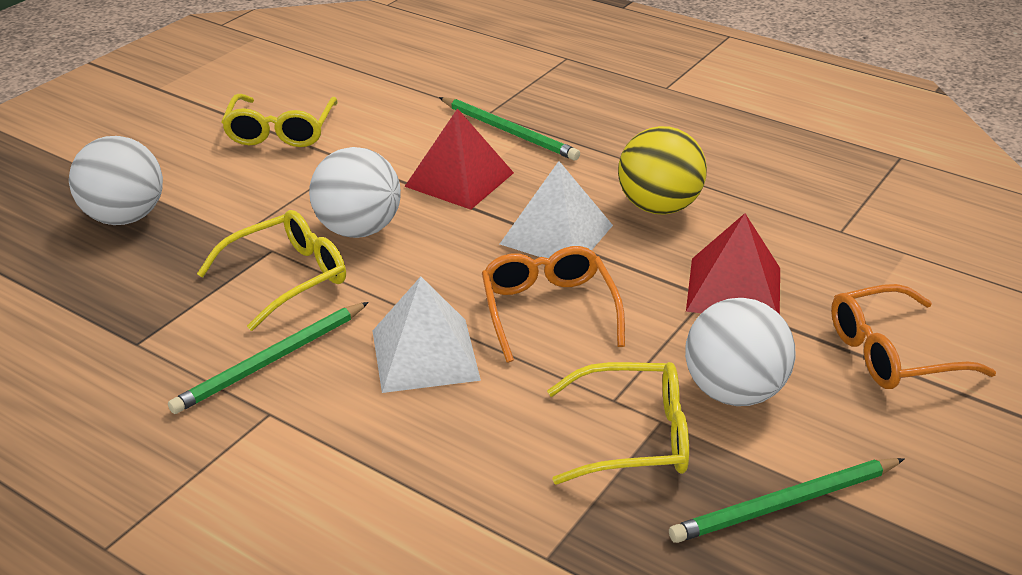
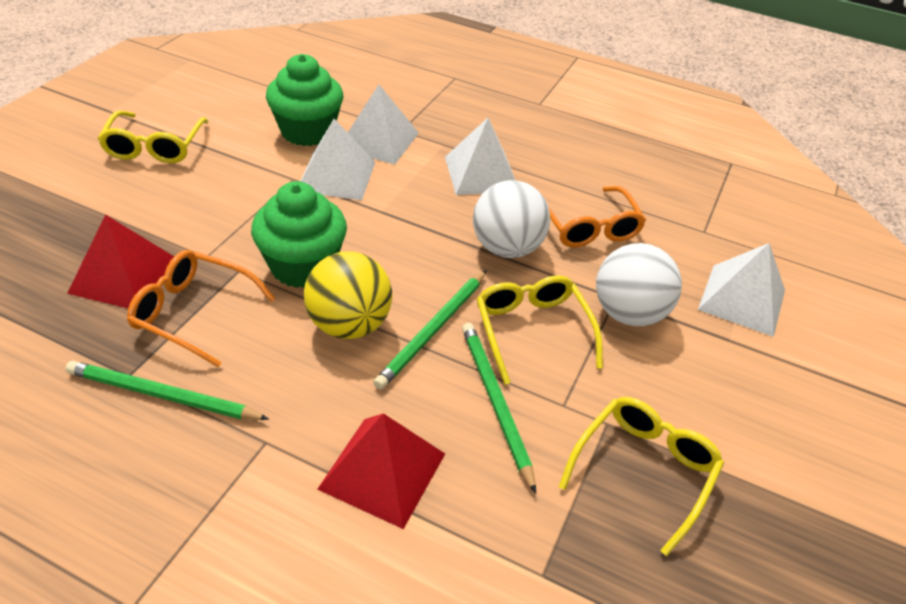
green cupcake: 0 -> 2
white ball: 3 -> 2
white pyramid: 2 -> 4

